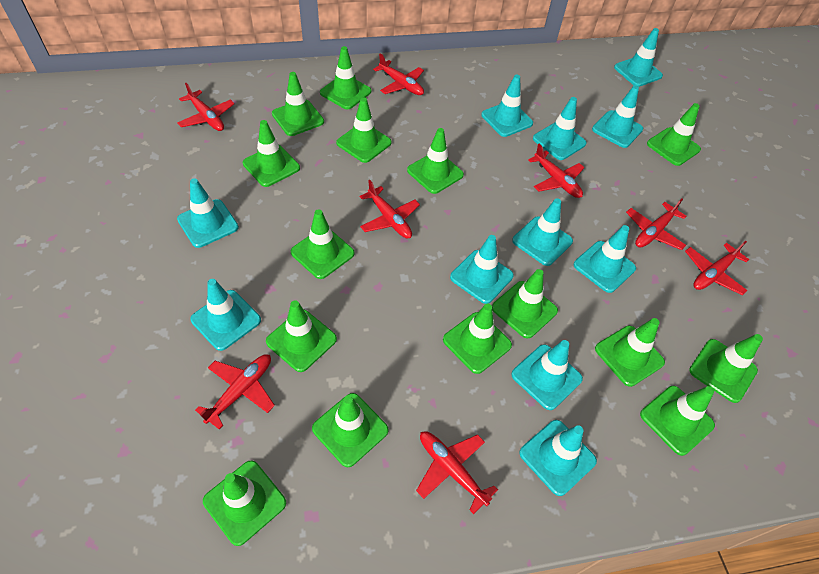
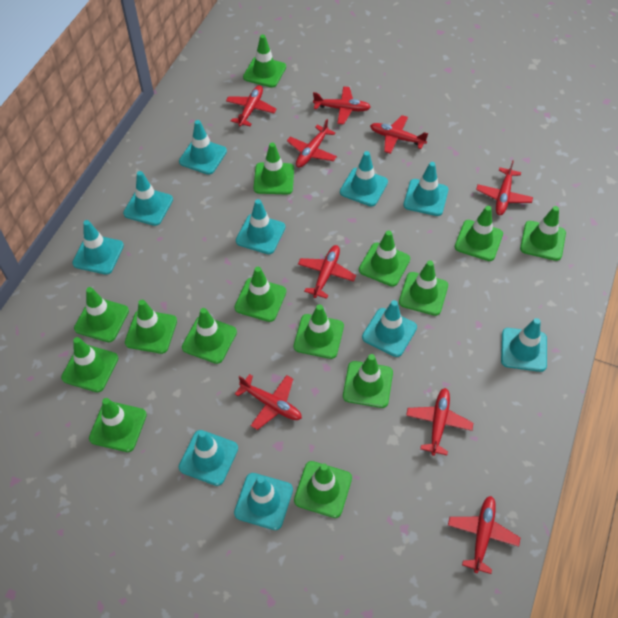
red plane: 8 -> 9
turquoise traffic cone: 11 -> 10

